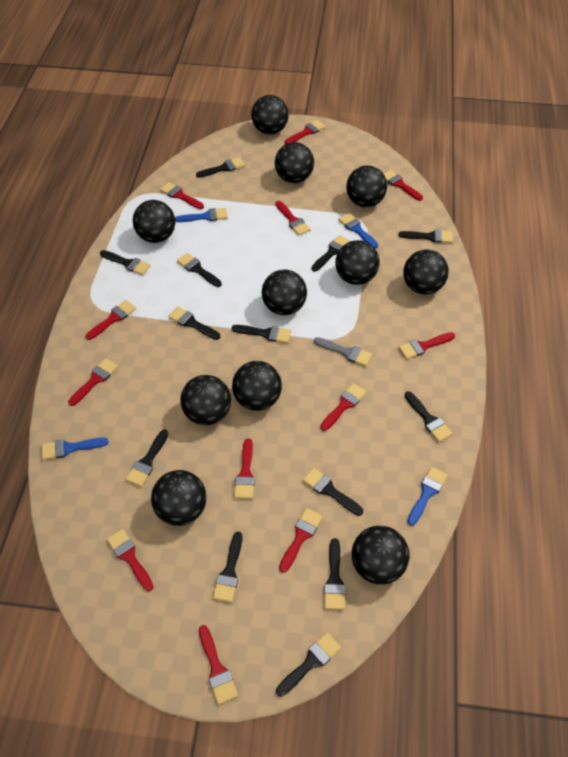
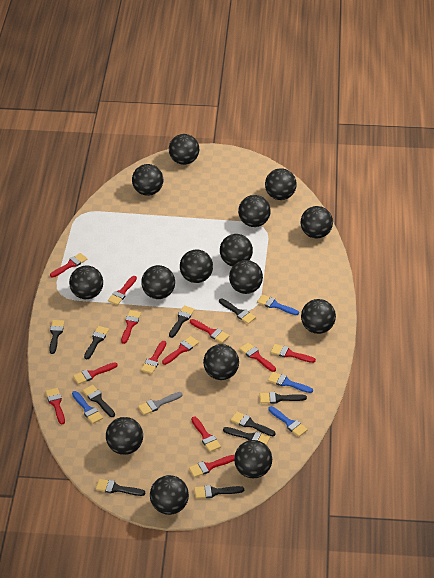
black ball: 11 -> 15
black brush: 13 -> 10

